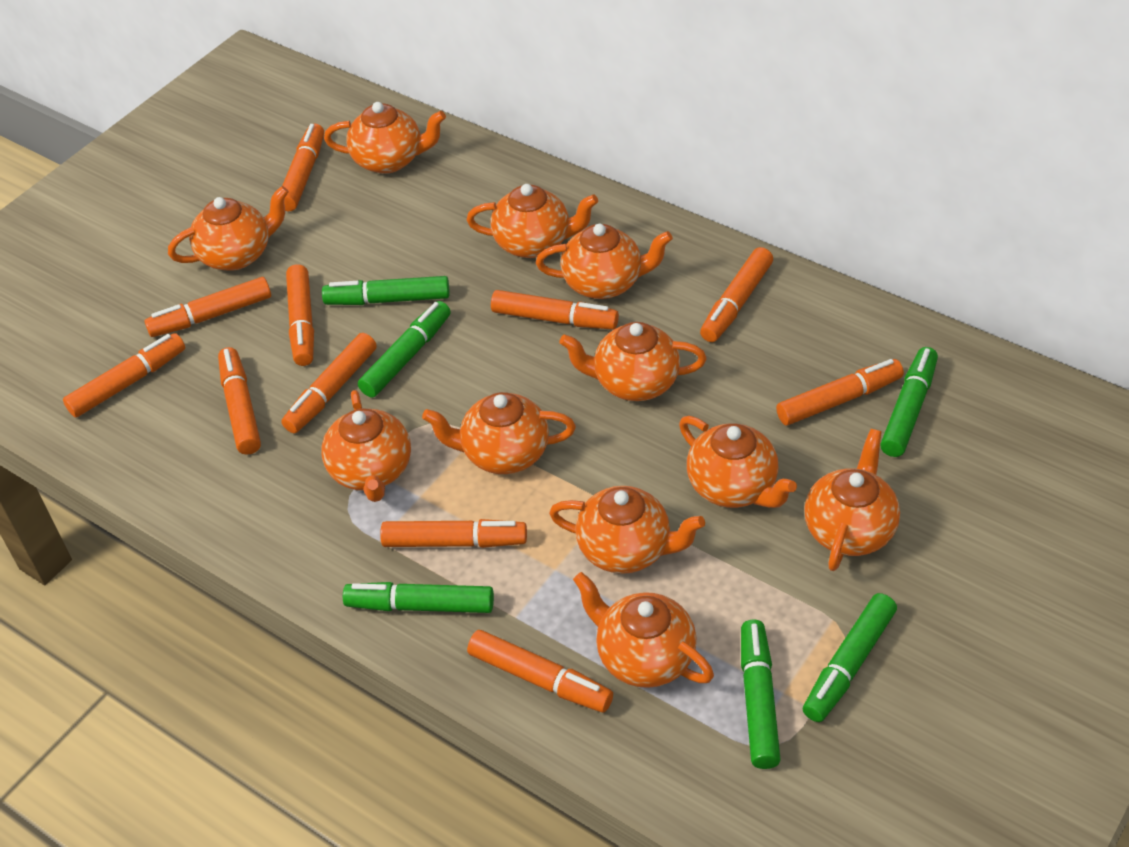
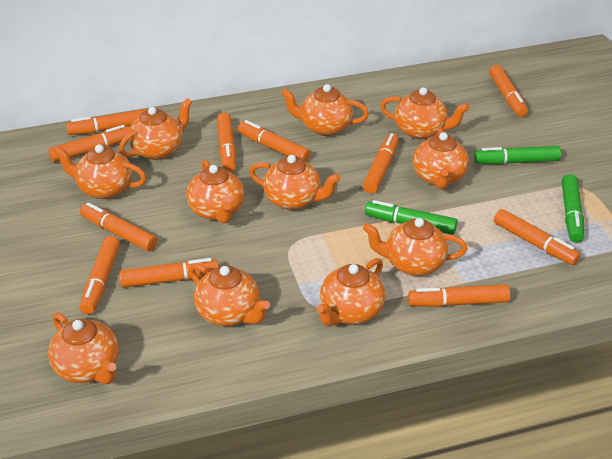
green marker: 6 -> 3

